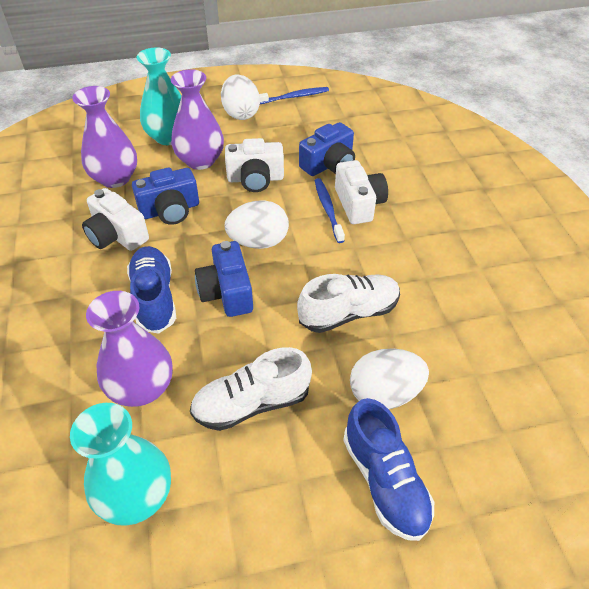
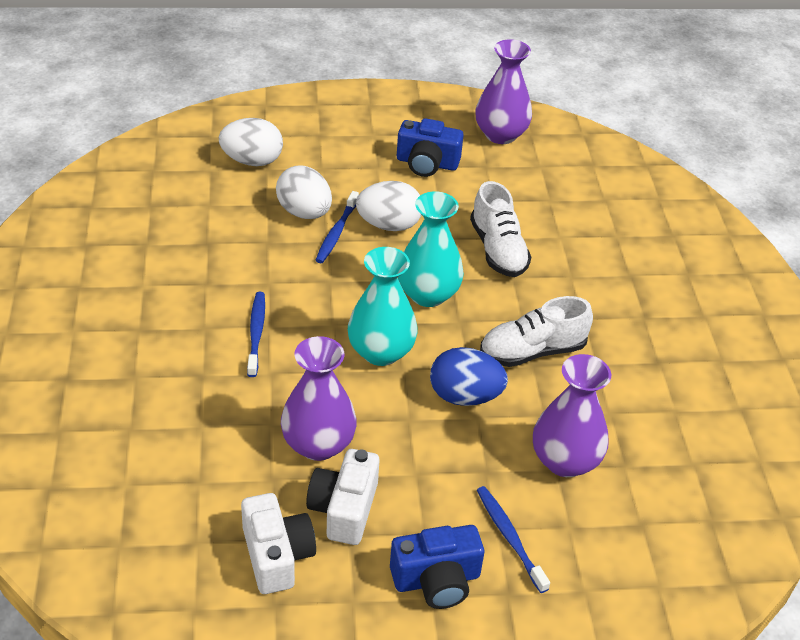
blue camera: 3 -> 2
blue egg: 0 -> 1
blue shoe: 2 -> 0
blue toothbrush: 2 -> 3
white camera: 3 -> 2

